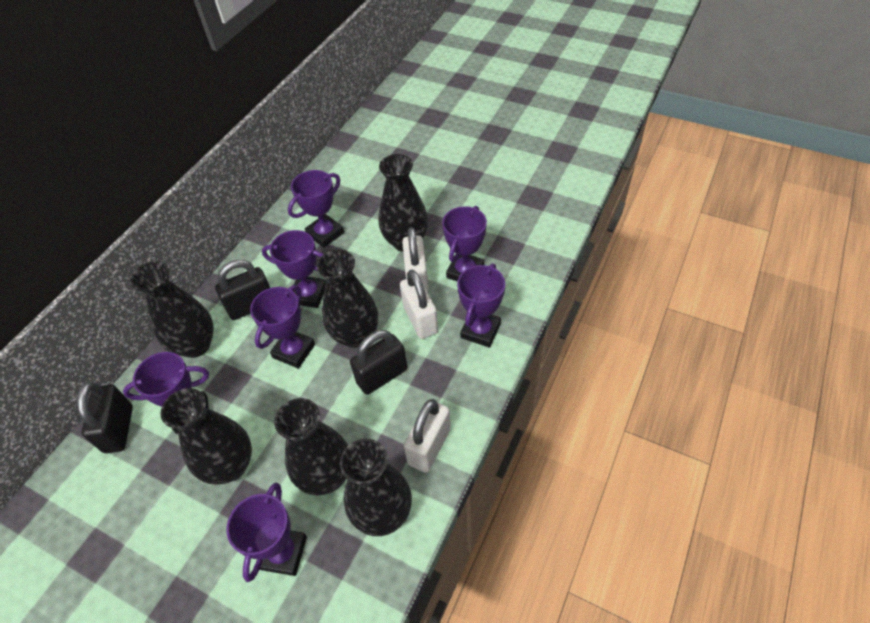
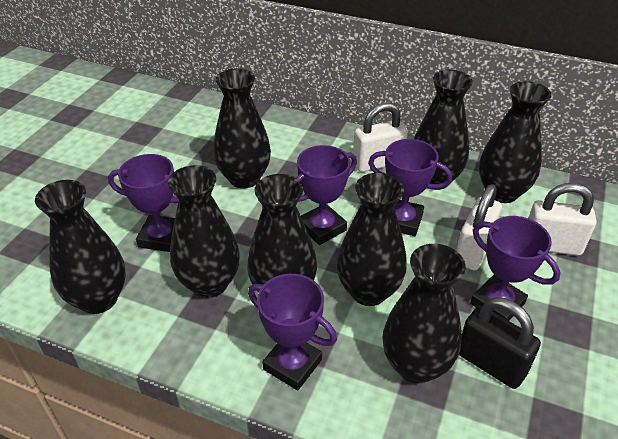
black padlock: 3 -> 1
black vase: 6 -> 8
purple trophy: 7 -> 5

